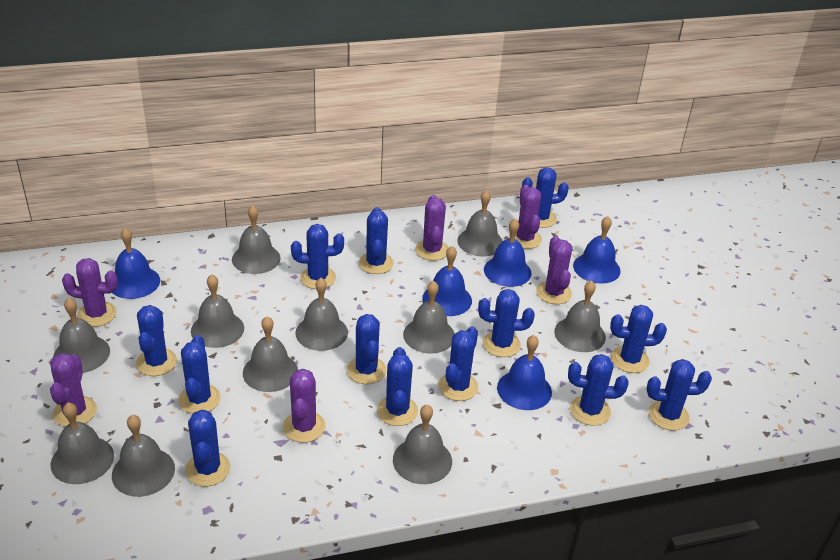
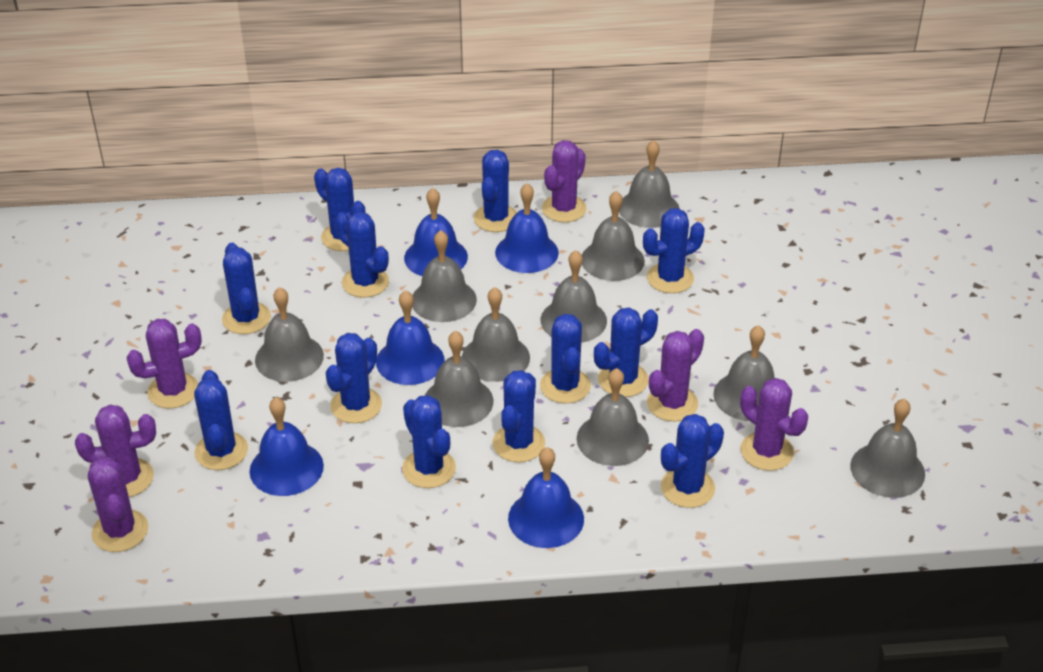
blue cactus: 13 -> 12
grey bell: 11 -> 10

